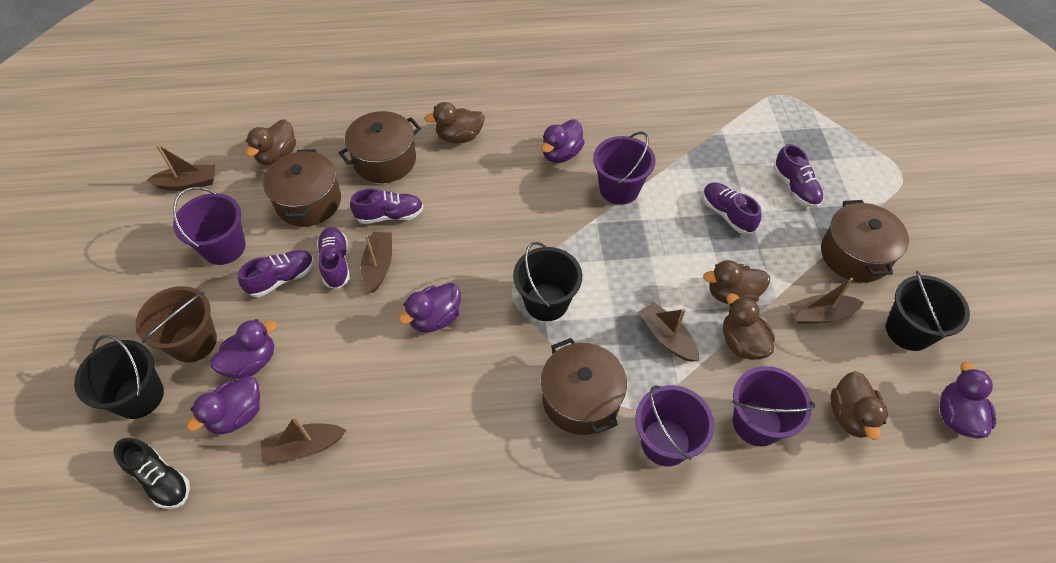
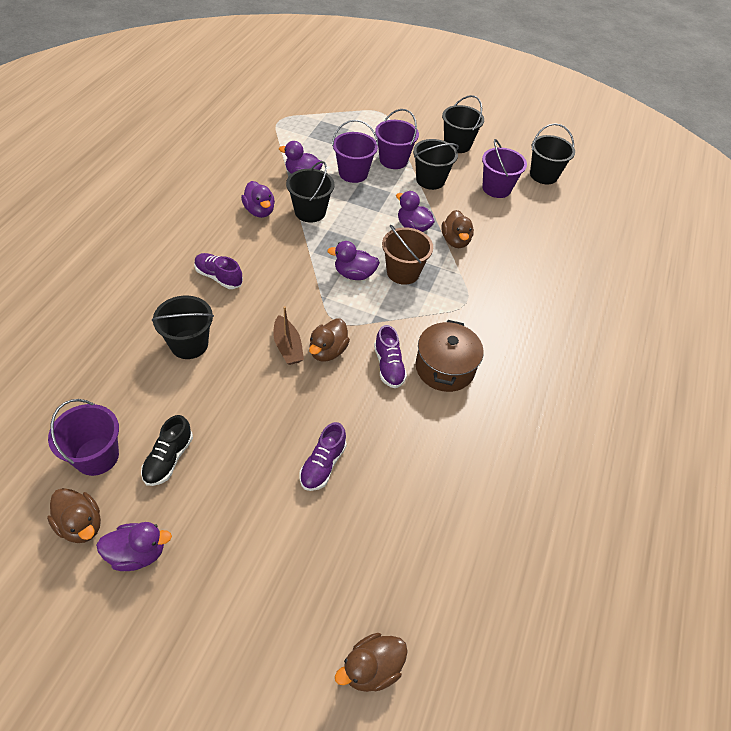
black bucket: 3 -> 5
brown boat: 5 -> 1
brown duck: 5 -> 4
brown pot: 4 -> 1
purple shoe: 5 -> 3

